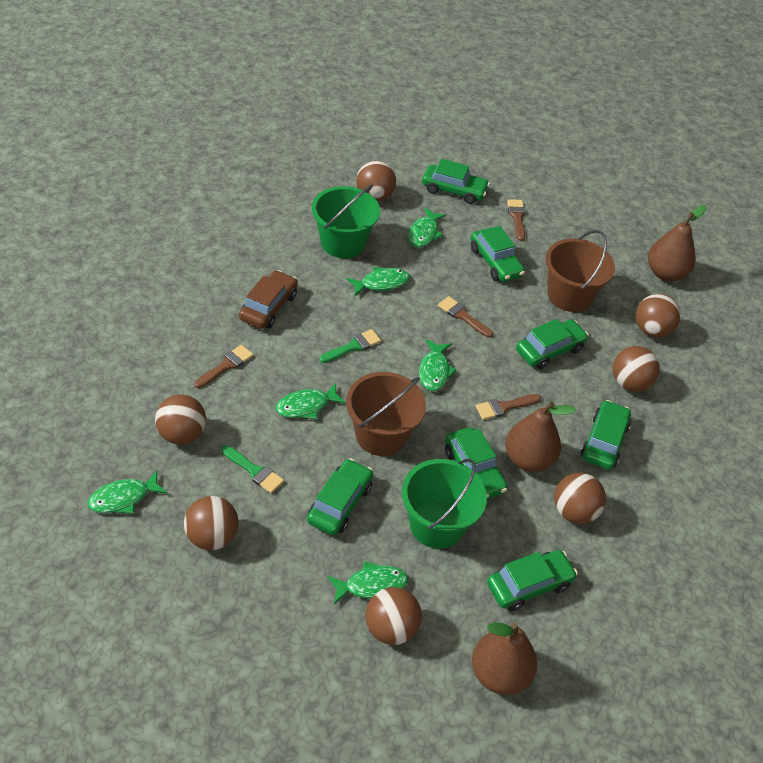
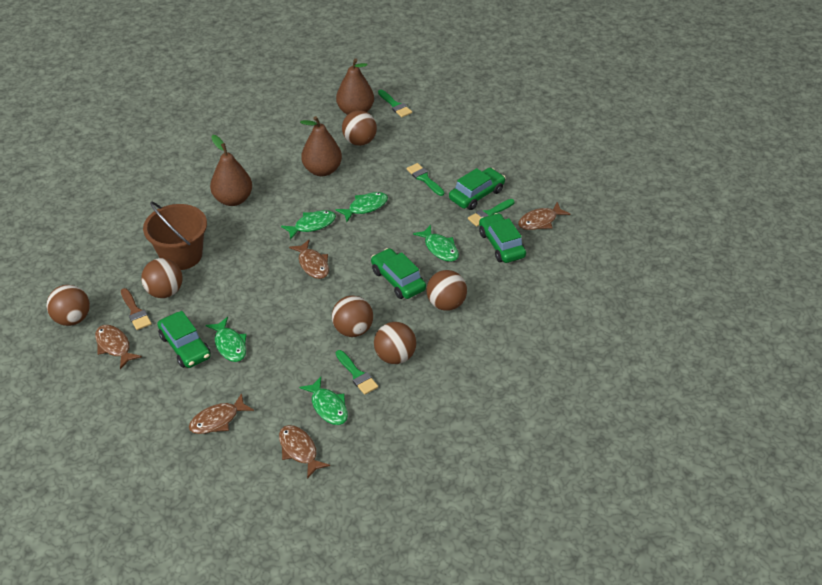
brown ball: 7 -> 6
brown brush: 4 -> 1
brown bucket: 2 -> 1
brown car: 1 -> 0
brown fish: 0 -> 5
green brush: 2 -> 4
green bucket: 2 -> 0
green car: 7 -> 4
green fish: 6 -> 5

